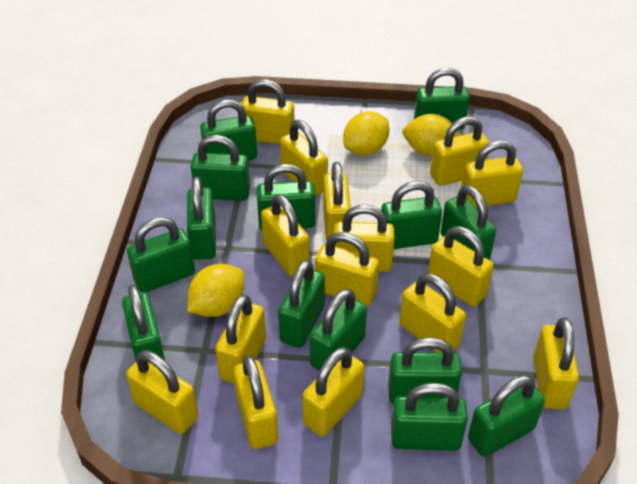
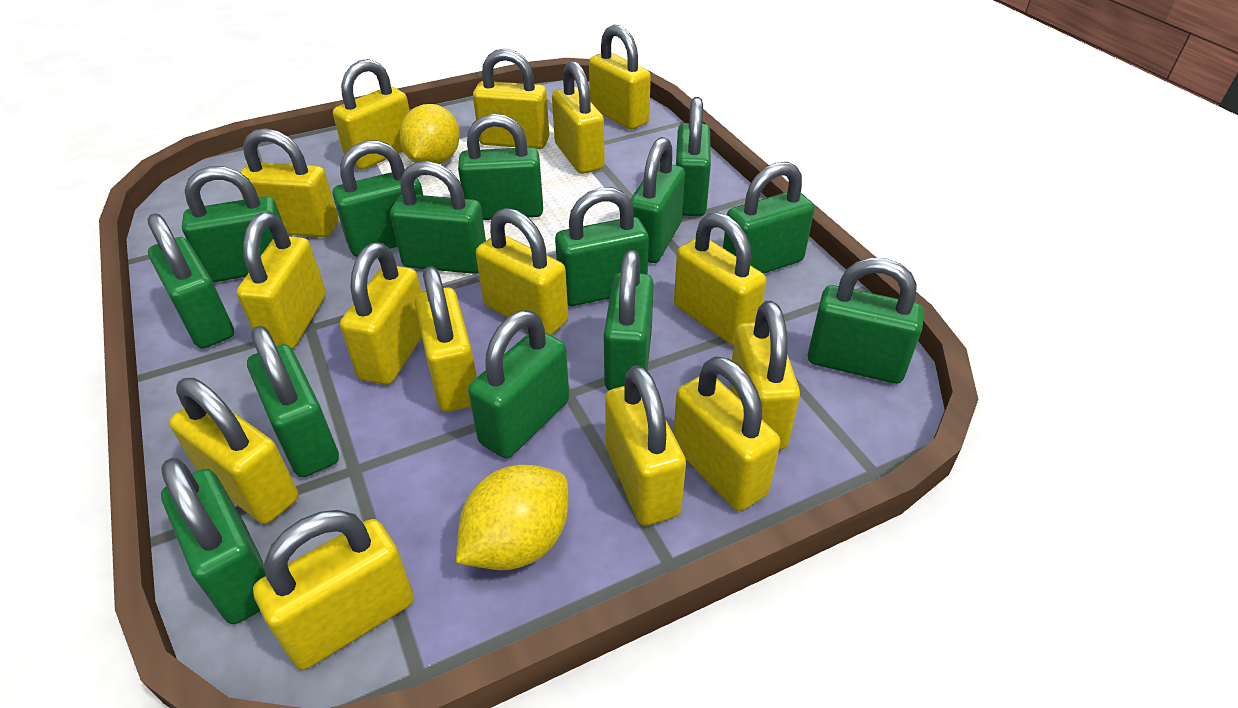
yellow lemon: 3 -> 2

